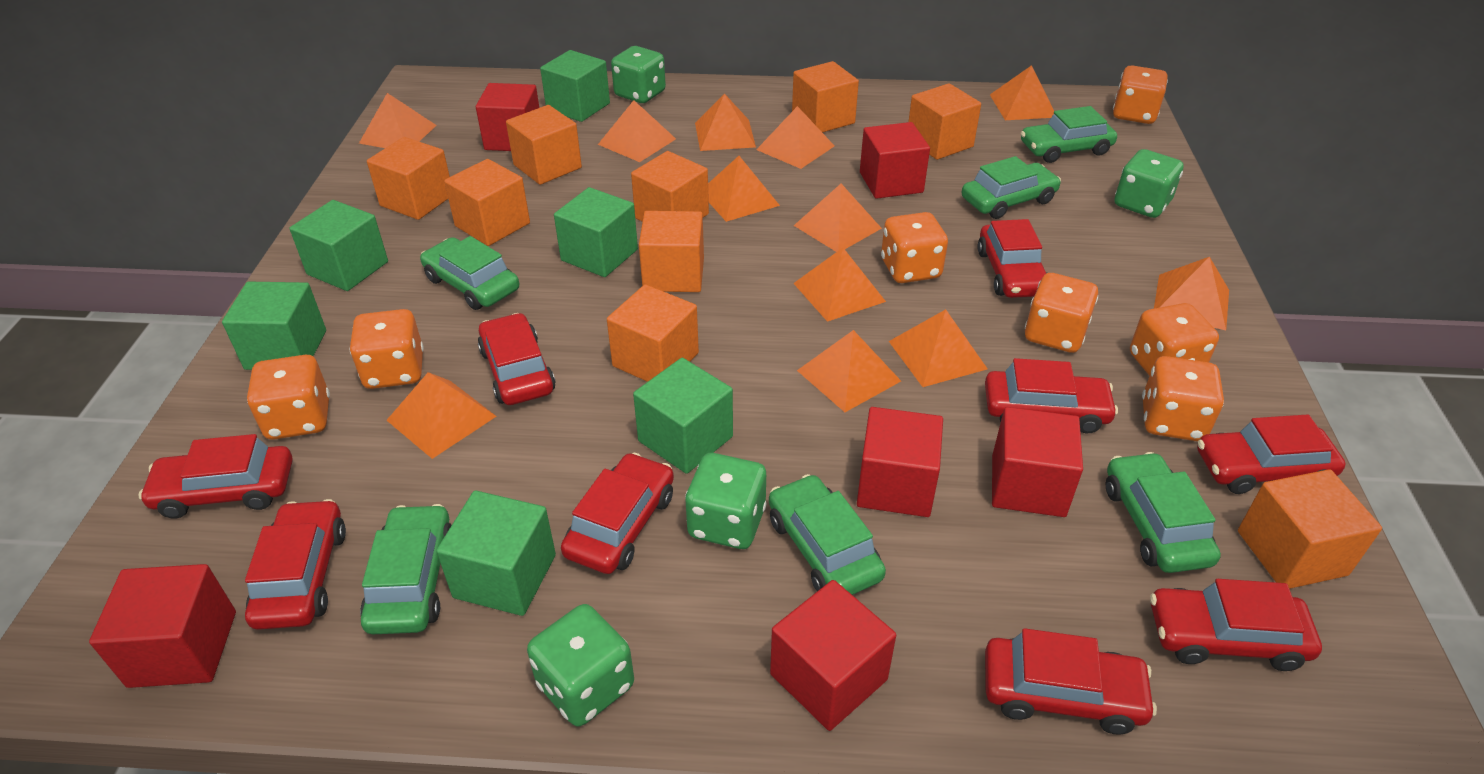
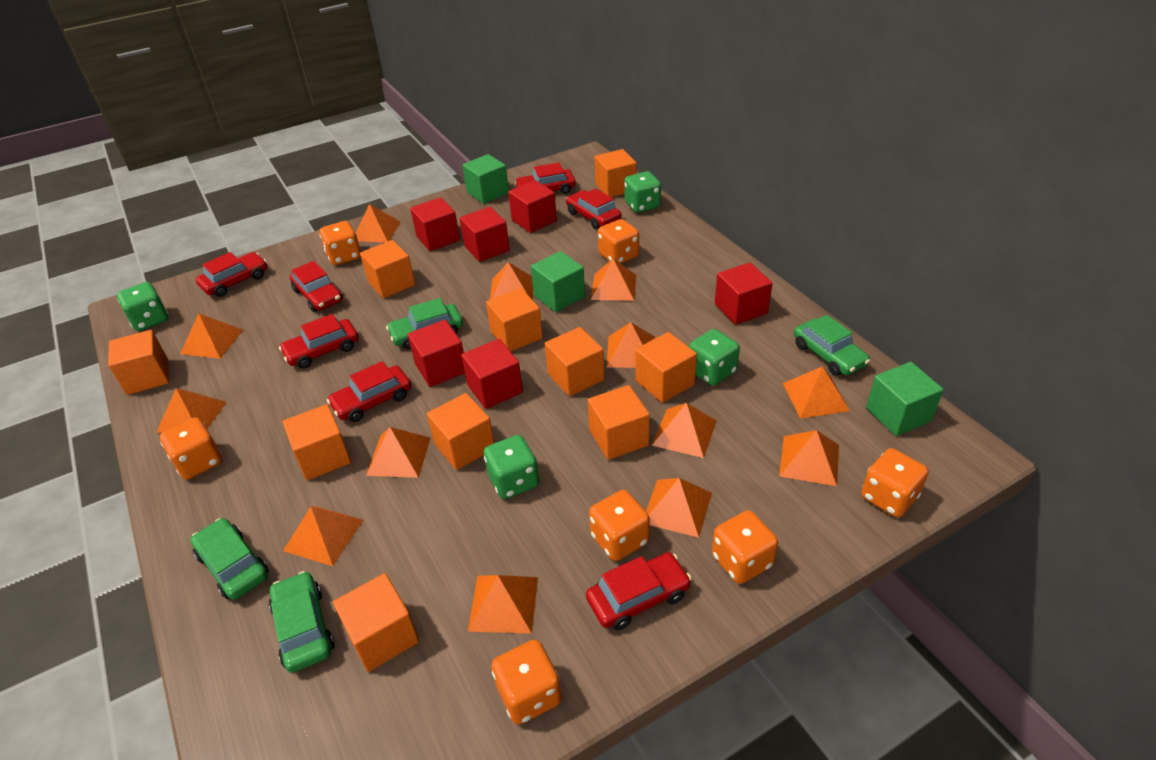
green car: 6 -> 4
green cube: 6 -> 3
orange cube: 9 -> 10
orange pyramid: 12 -> 13
red car: 9 -> 7

